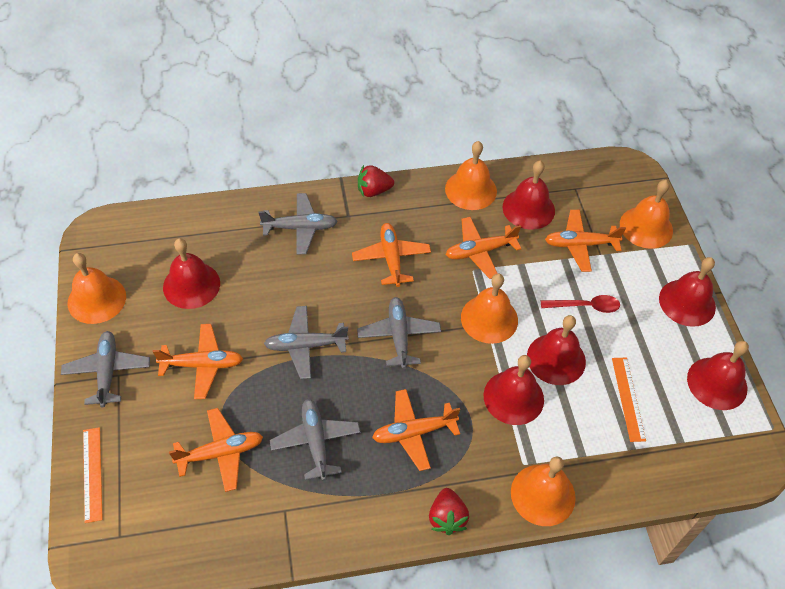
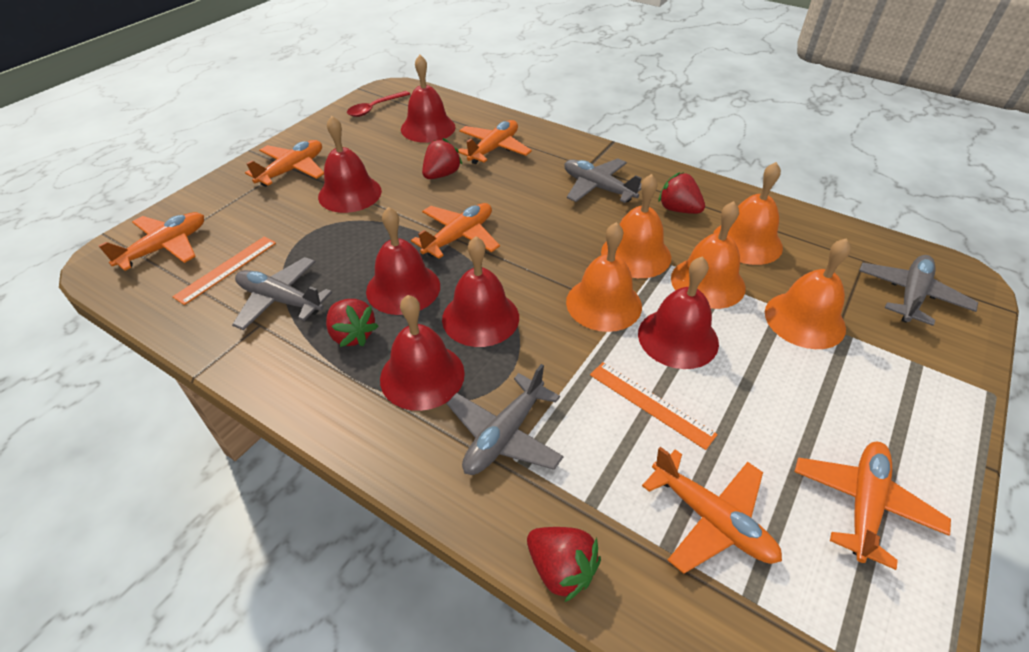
grey plane: 5 -> 4
red strawberry: 2 -> 4

